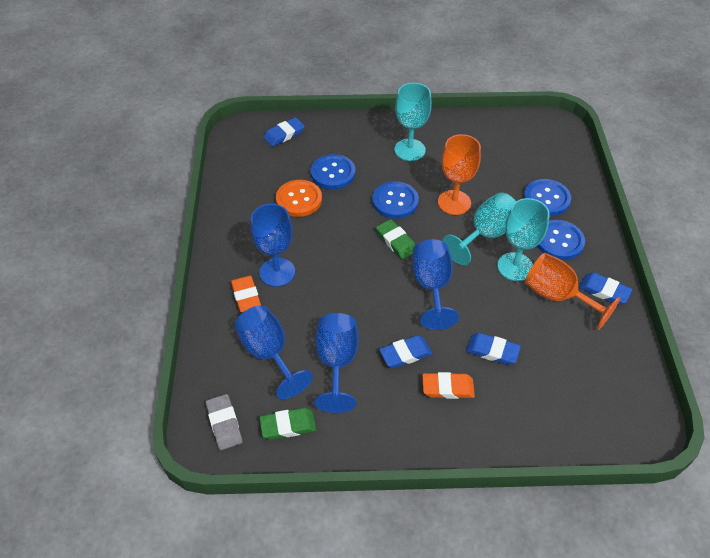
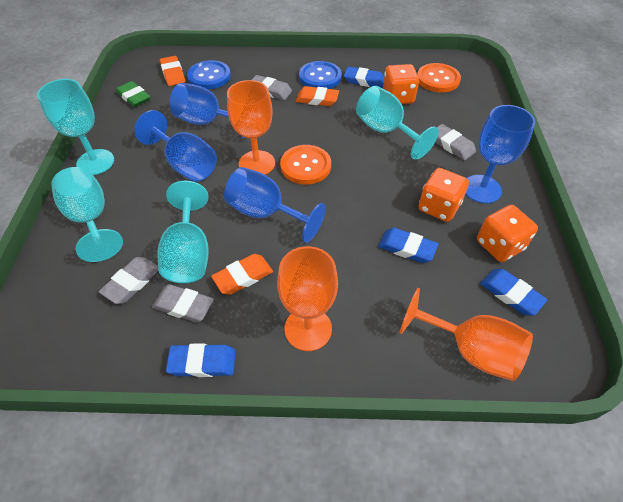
blue button: 4 -> 2
green eraser: 2 -> 1
grey eraser: 1 -> 4
orange button: 1 -> 2
orange dice: 0 -> 3
orange eraser: 2 -> 3
orange goblet: 2 -> 3
turquoise goblet: 3 -> 4

